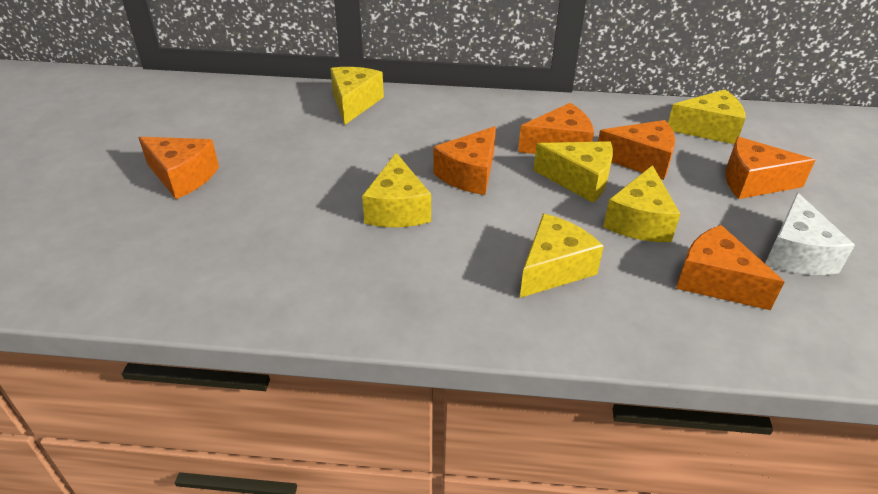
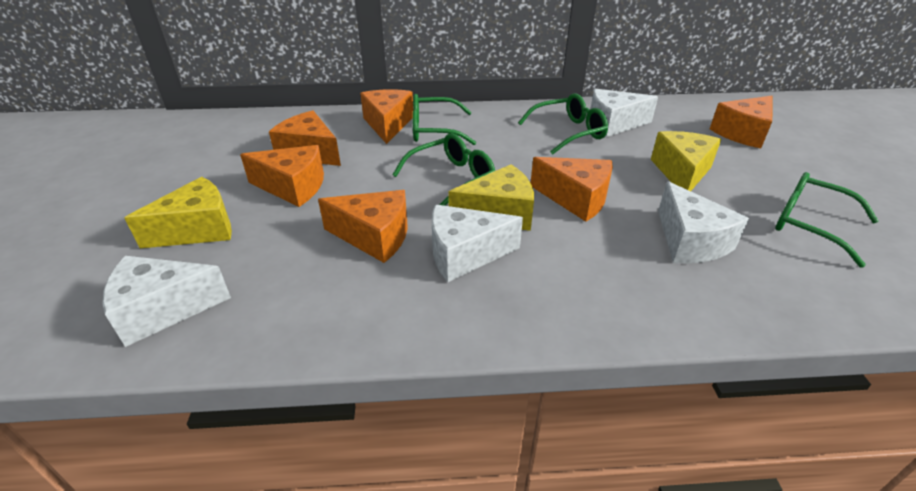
green glasses: 0 -> 4
white cheese: 1 -> 4
yellow cheese: 6 -> 3

